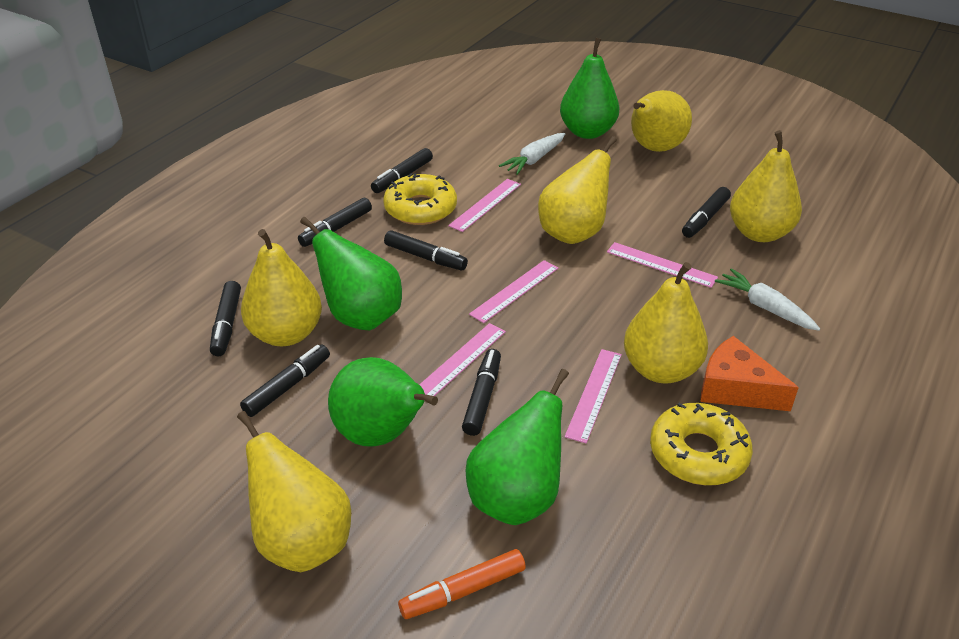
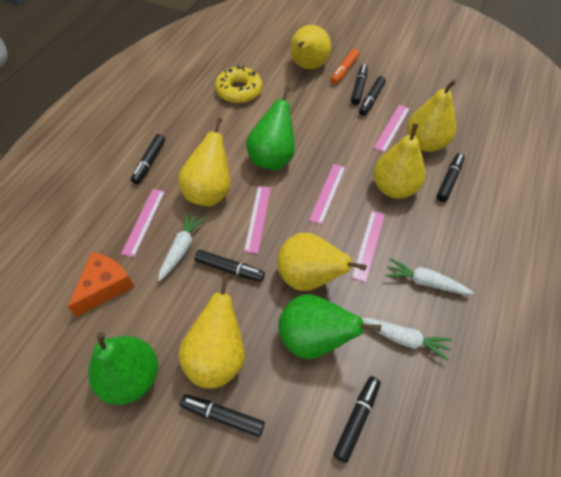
green pear: 4 -> 3
white carrot: 2 -> 3
yellow donut: 2 -> 1

